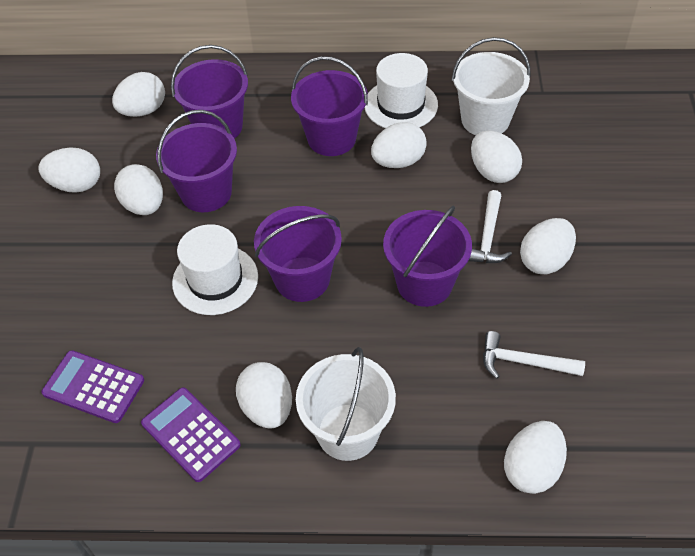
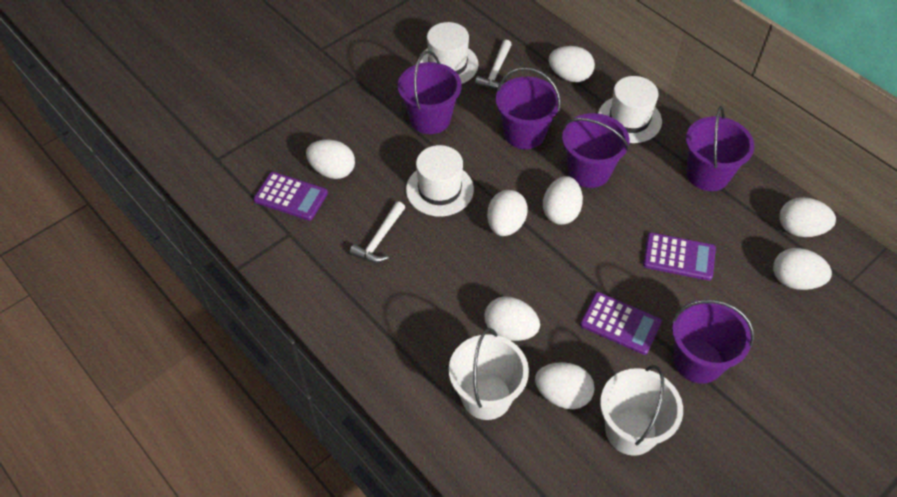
purple calculator: 2 -> 3
white hat: 2 -> 3

